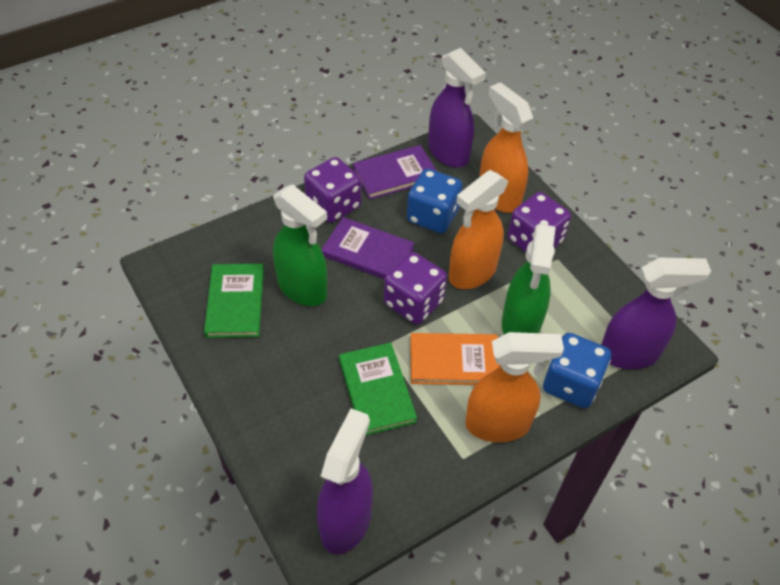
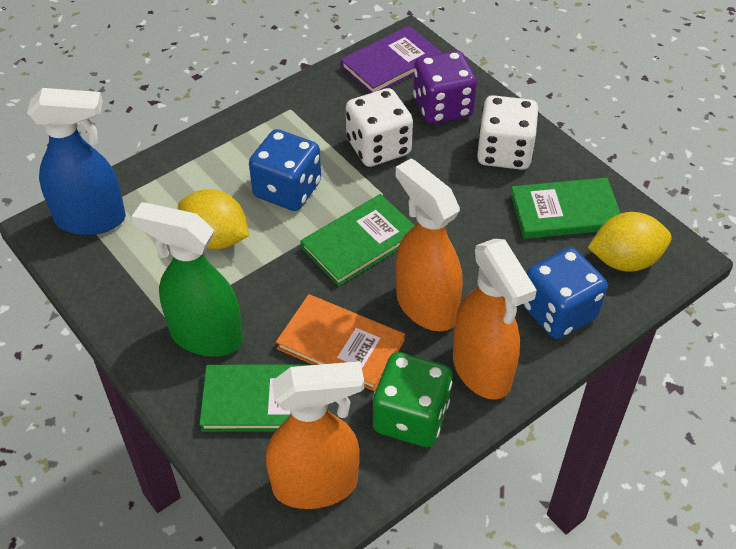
blue spray bottle: 0 -> 1
green book: 2 -> 3
green dice: 0 -> 1
green spray bottle: 2 -> 1
purple book: 2 -> 1
purple dice: 3 -> 1
purple spray bottle: 3 -> 0
white dice: 0 -> 2
yellow lemon: 0 -> 2

